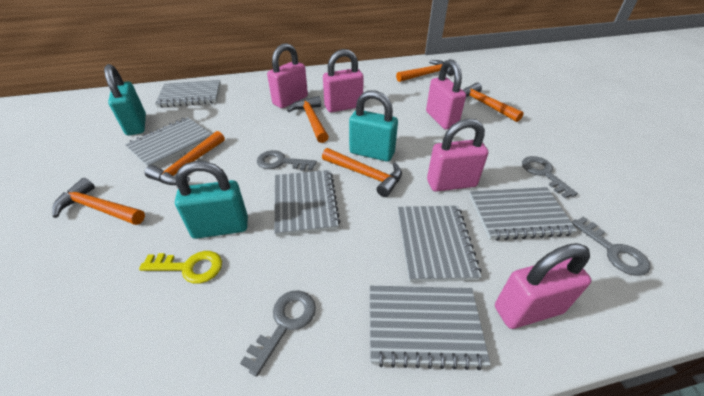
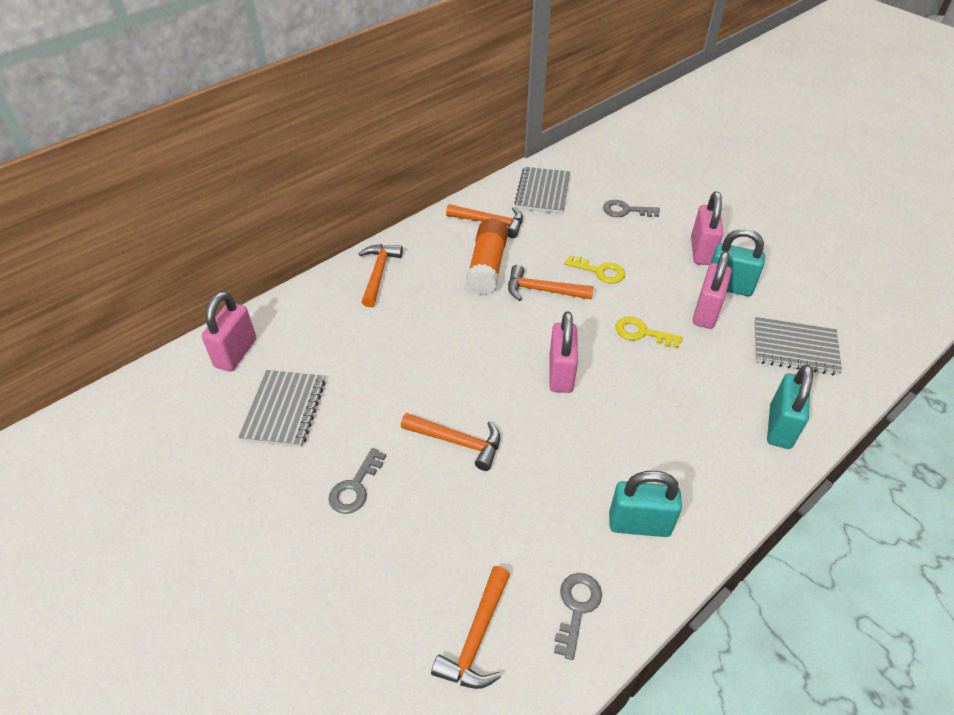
grey key: 4 -> 3
grey notebook: 6 -> 3
orange glue stick: 0 -> 1
orange hammer: 6 -> 5
pink padlock: 5 -> 4
yellow key: 1 -> 2

